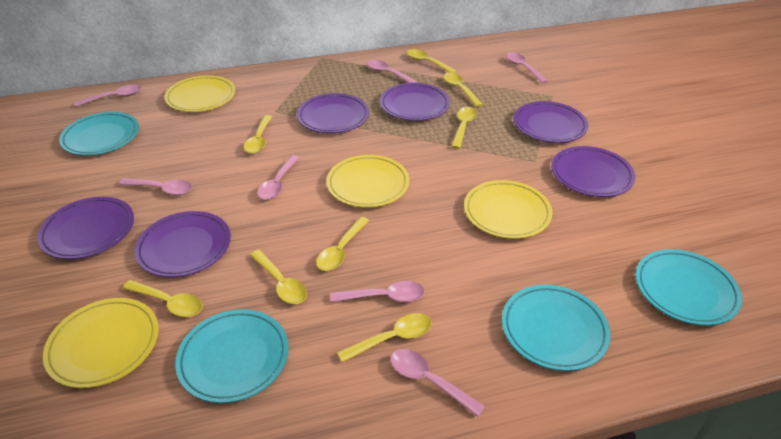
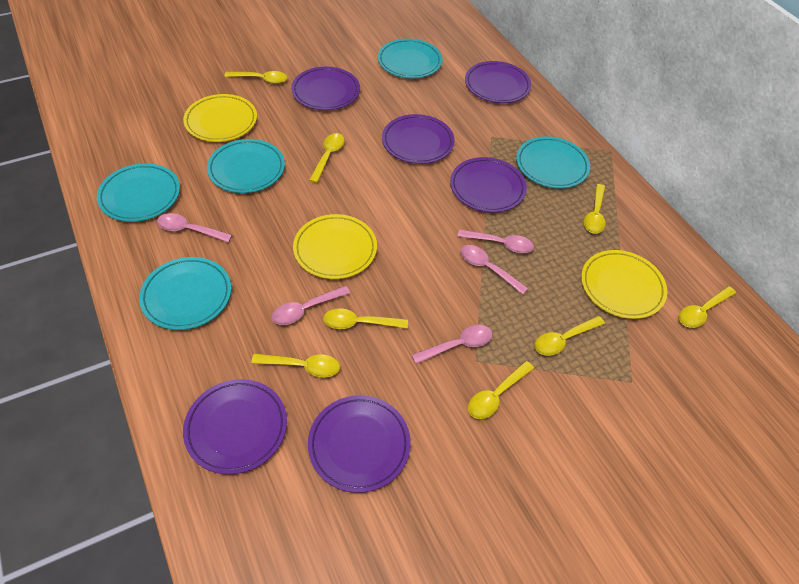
pink spoon: 7 -> 5
turquoise plate: 4 -> 5
yellow plate: 4 -> 3

